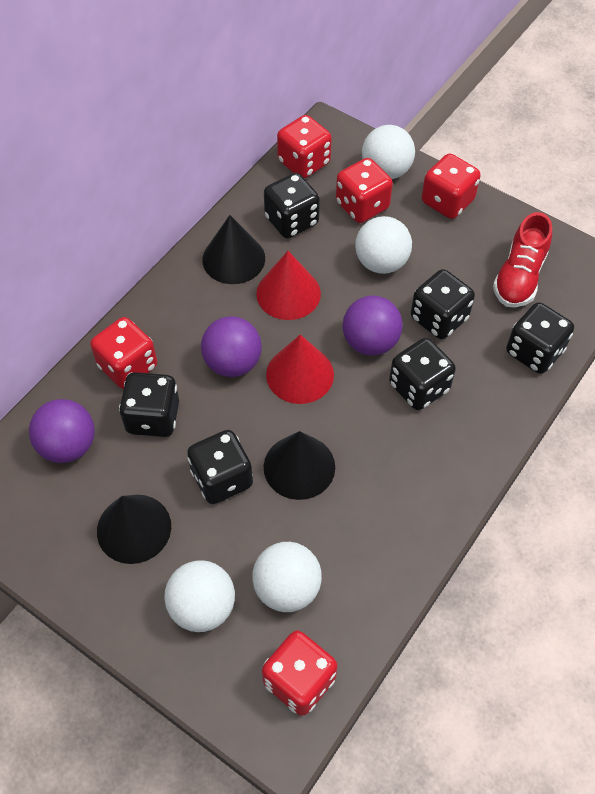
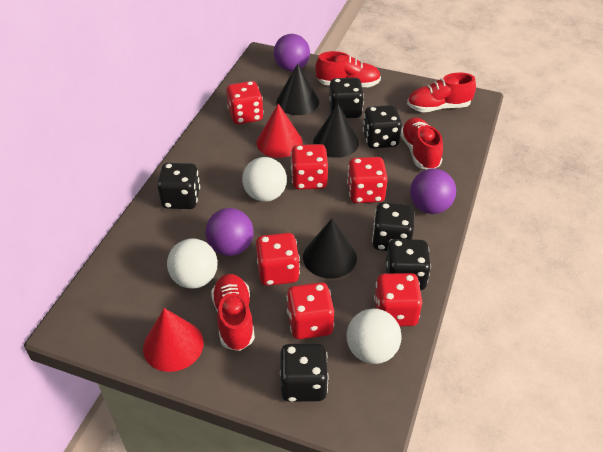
red dice: 5 -> 6
red shoe: 1 -> 4
white ball: 4 -> 3

